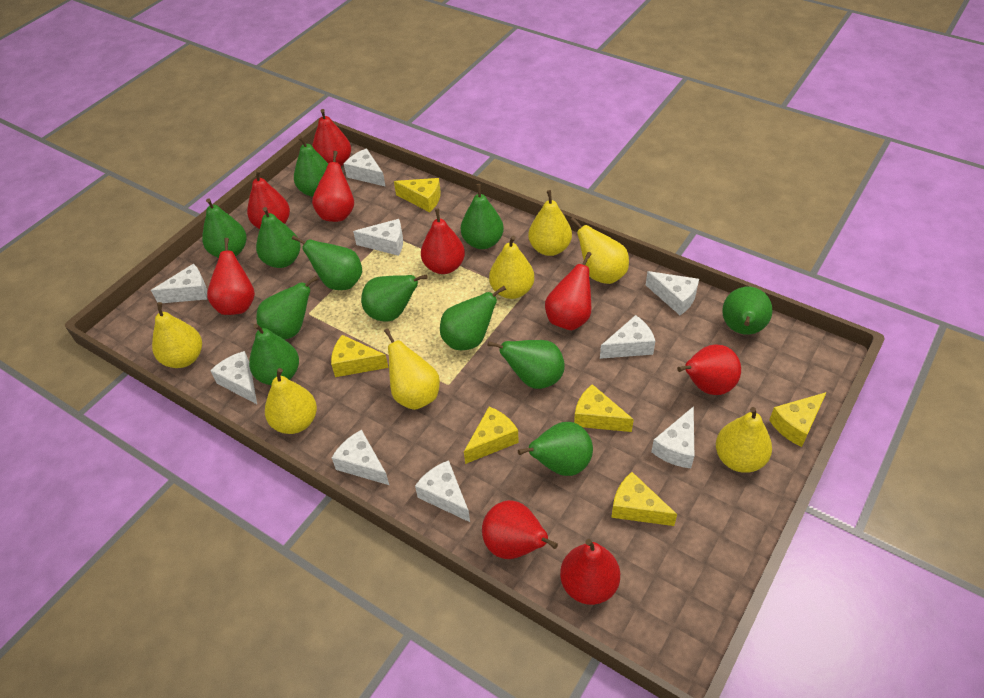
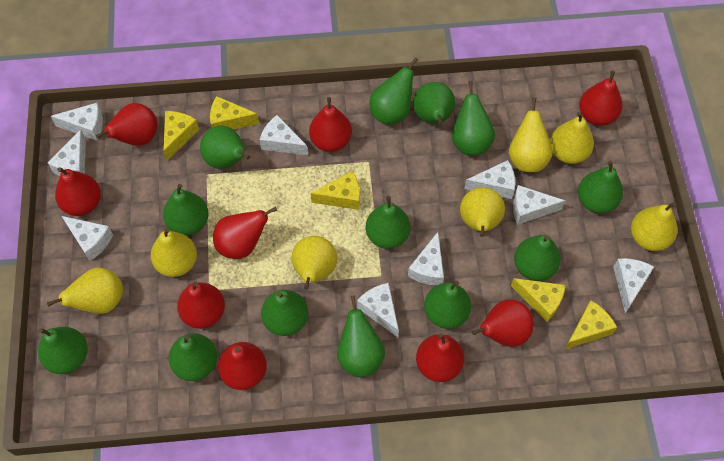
green pear: 12 -> 13
yellow cheese: 6 -> 5

